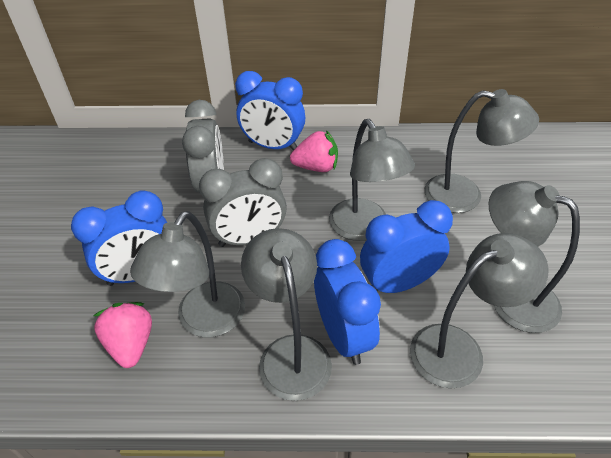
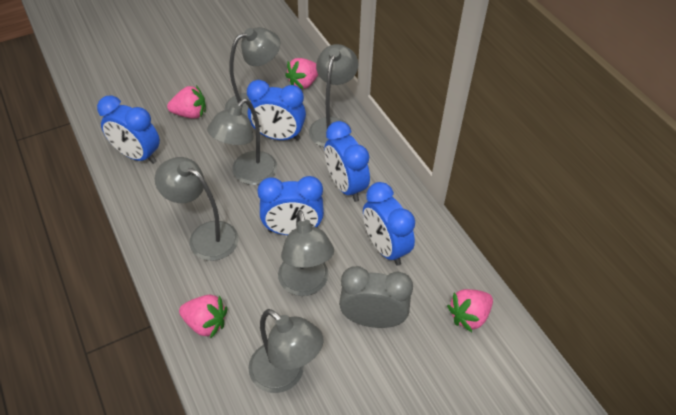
blue clock: 4 -> 5
grey clock: 2 -> 1
pink strawberry: 2 -> 4

